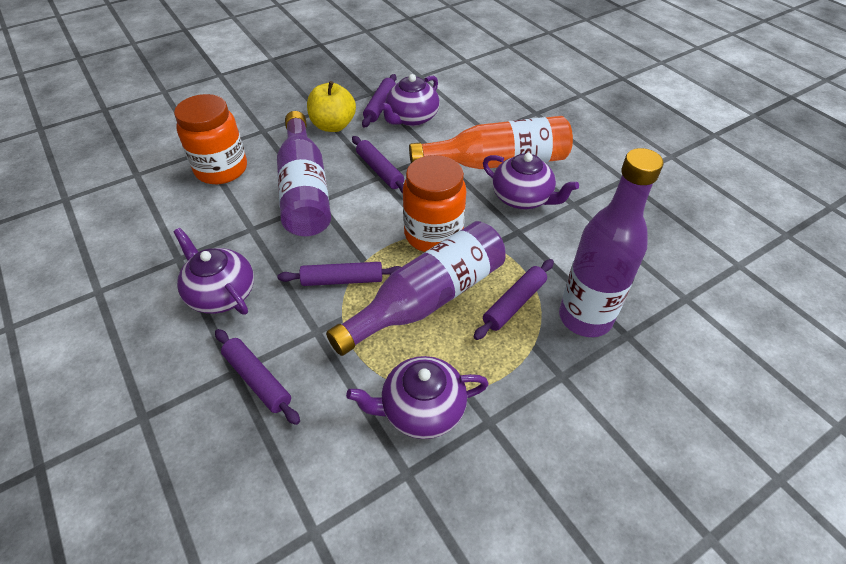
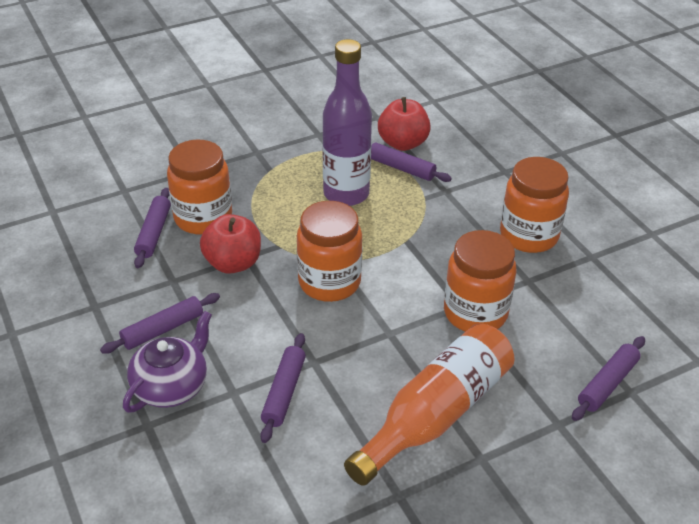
orange jar: 2 -> 4
purple bottle: 3 -> 1
purple teapot: 4 -> 1
red apple: 0 -> 2
yellow apple: 1 -> 0

